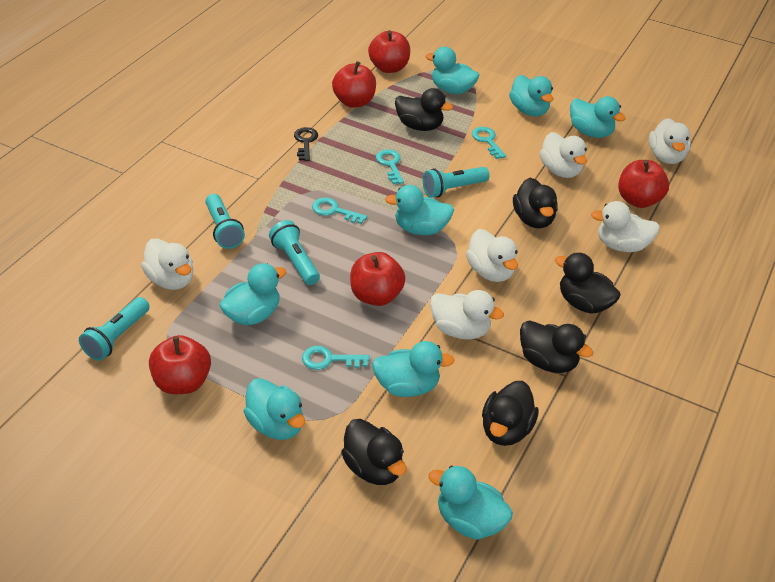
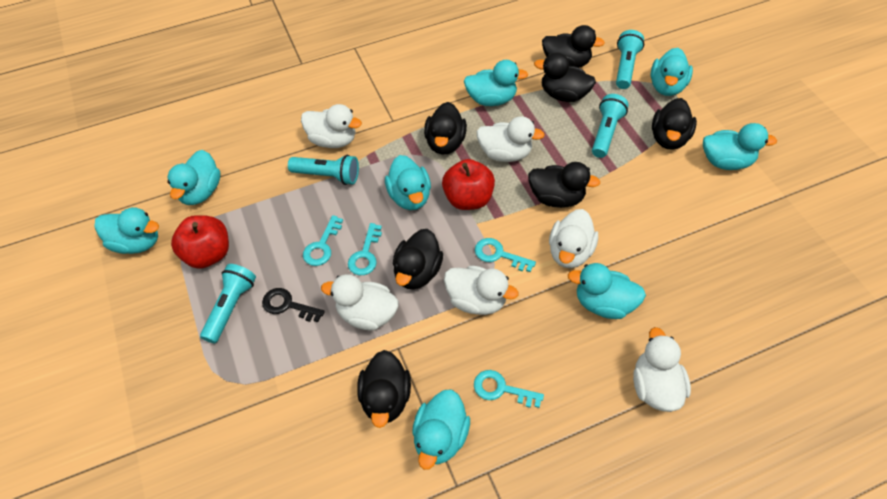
black duck: 6 -> 7
red apple: 5 -> 2

